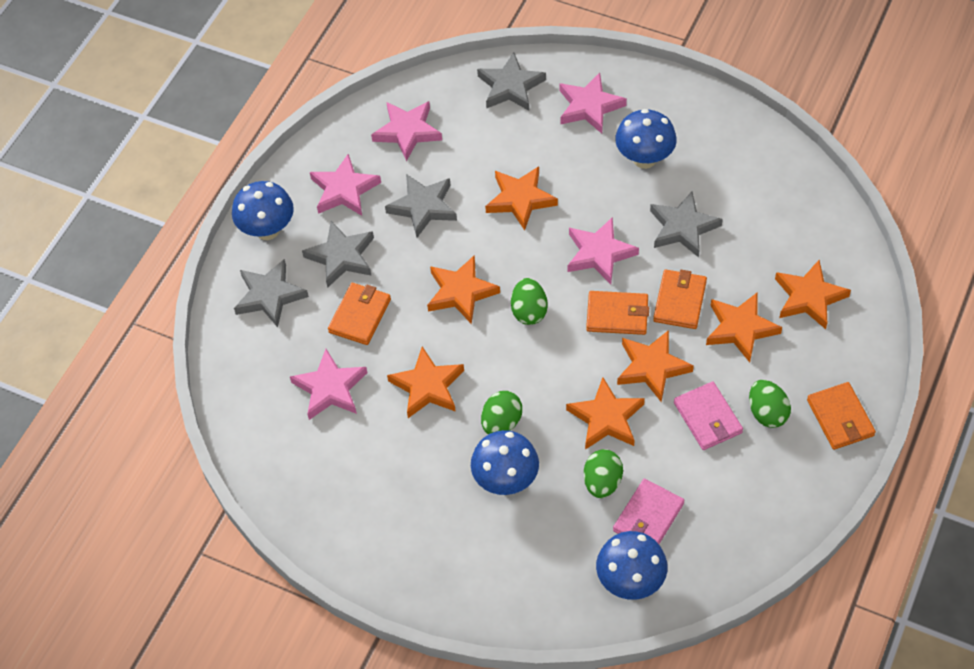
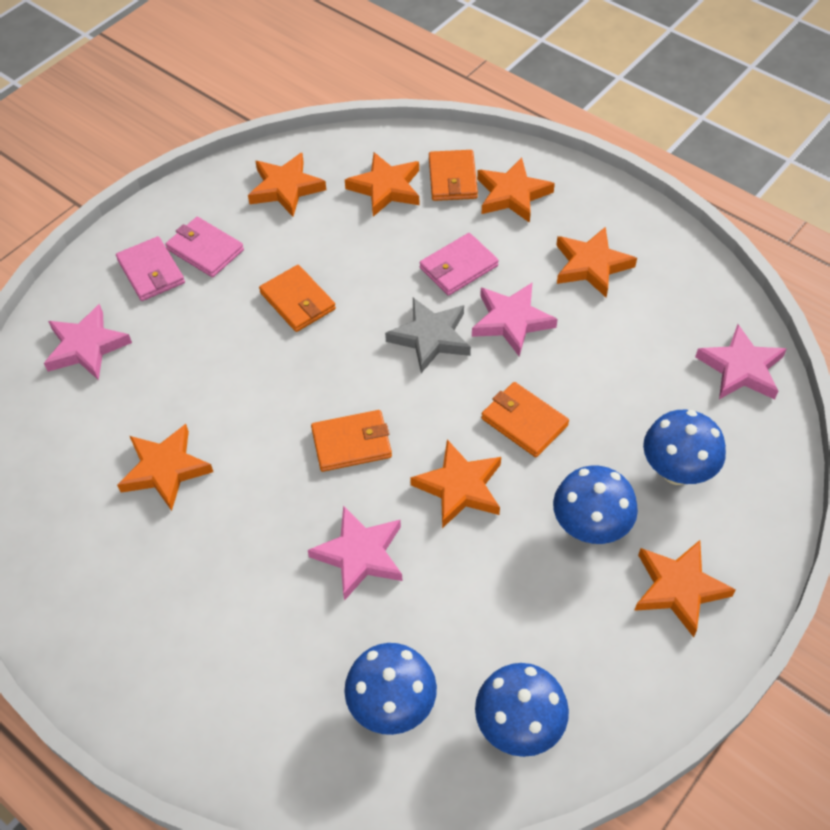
green egg: 4 -> 0
grey star: 5 -> 1
pink star: 5 -> 4
pink wallet: 2 -> 3

